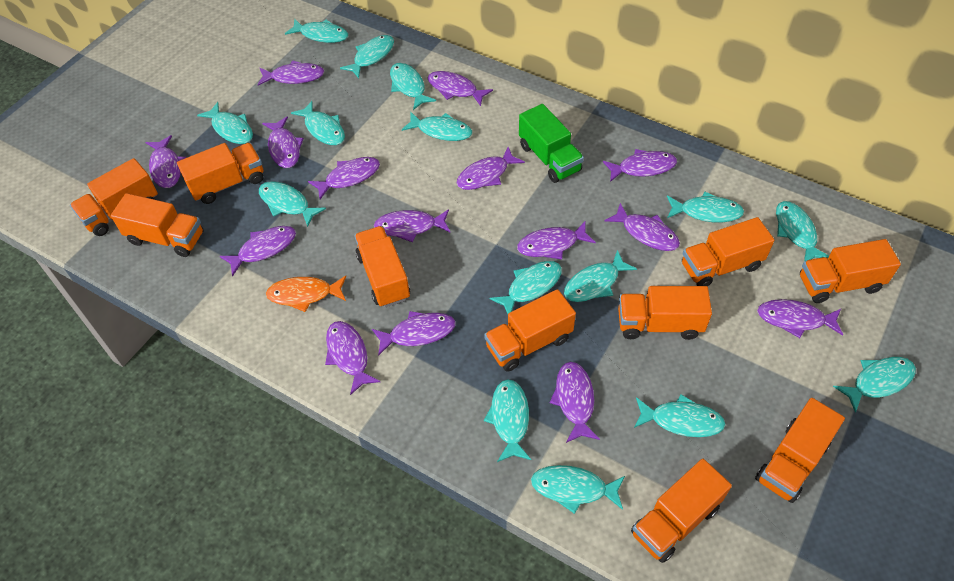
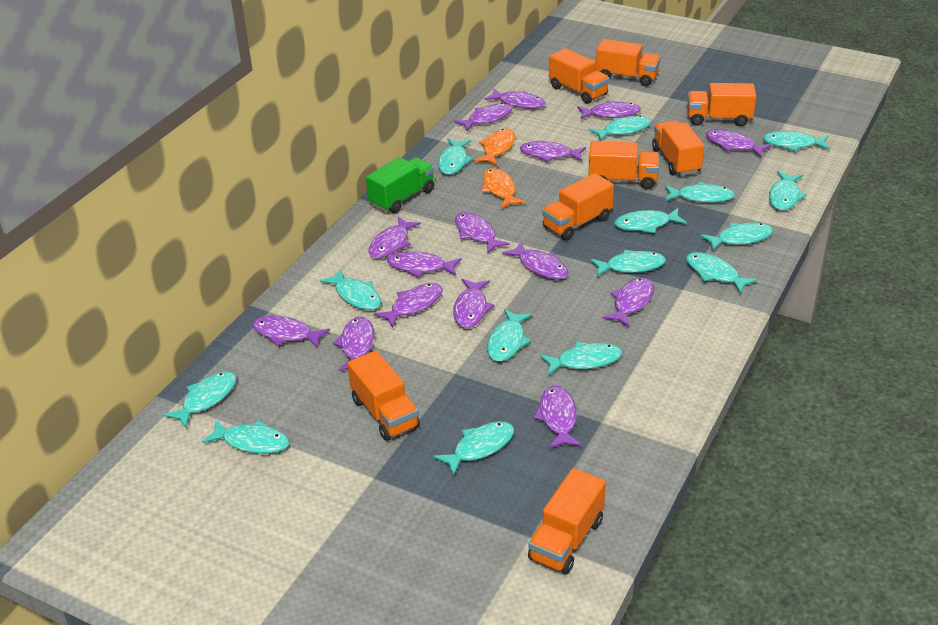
orange fish: 1 -> 2
orange truck: 10 -> 8

